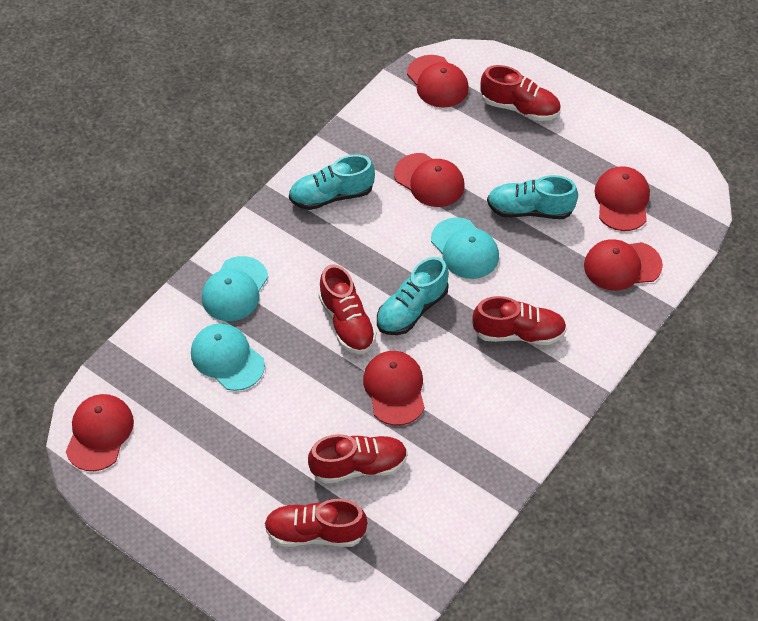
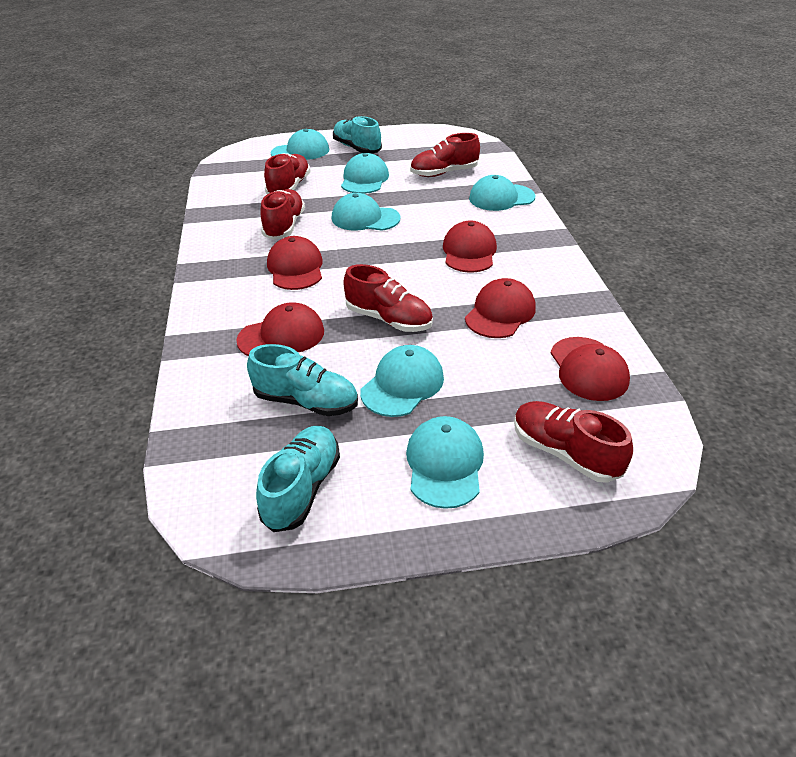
red cap: 6 -> 5
turquoise cap: 3 -> 6

